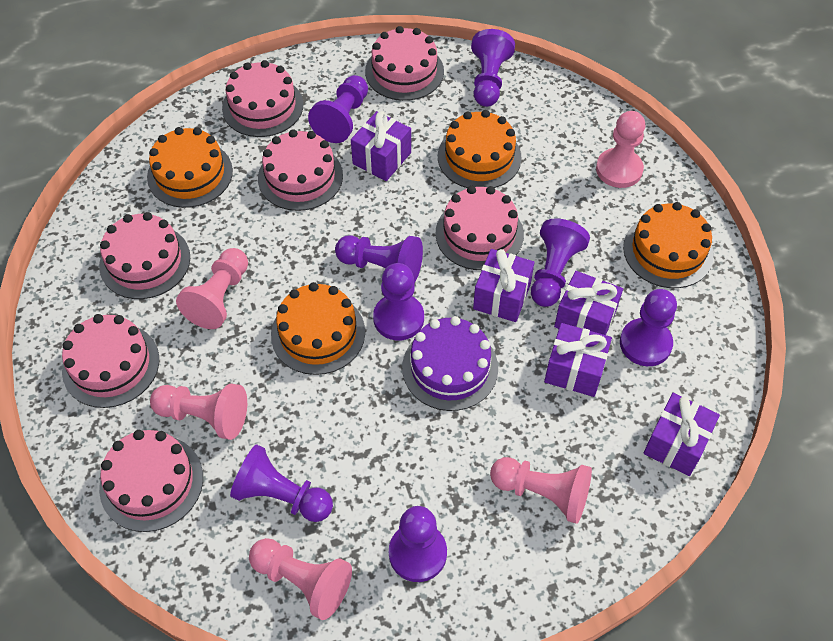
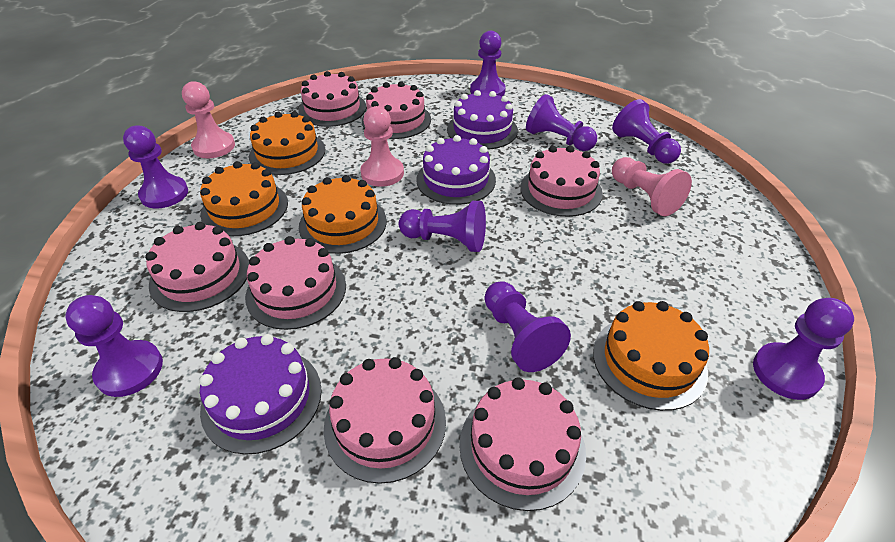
pink pawn: 5 -> 3
purple cake: 1 -> 3
purple gift: 5 -> 0

